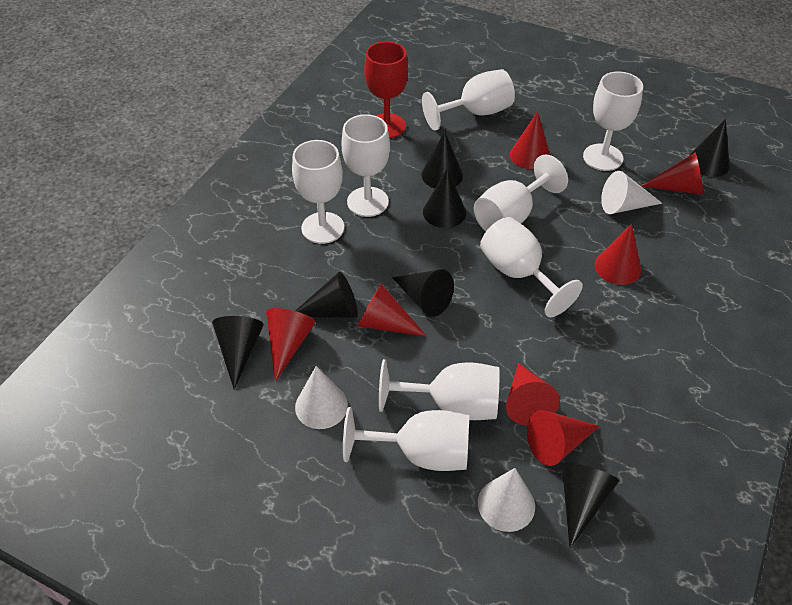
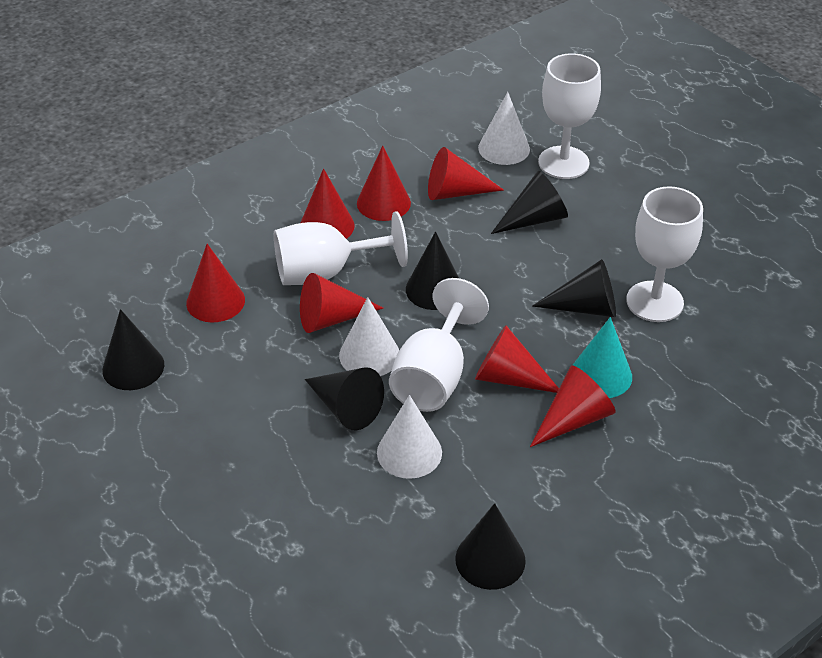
black cone: 7 -> 6
red goblet: 1 -> 0
turquoise cone: 0 -> 1
white goblet: 8 -> 4

